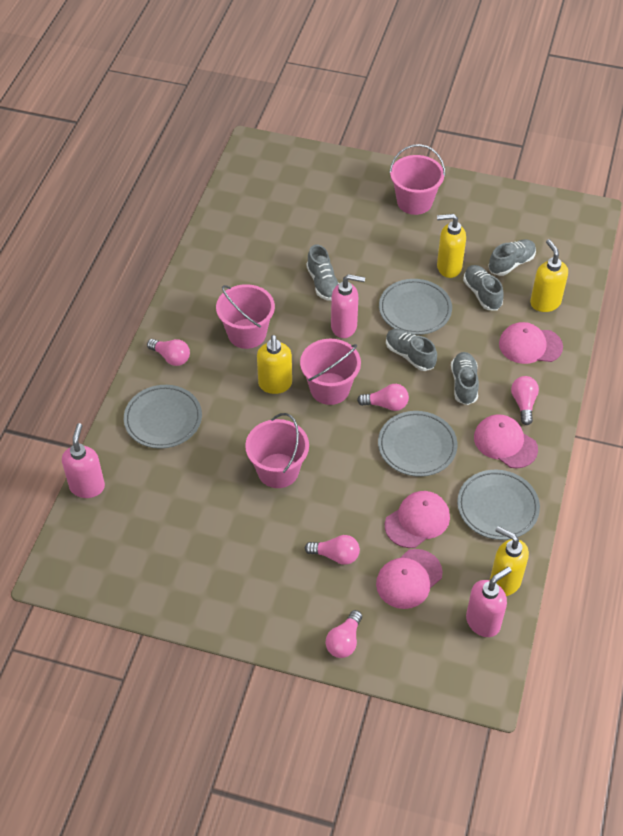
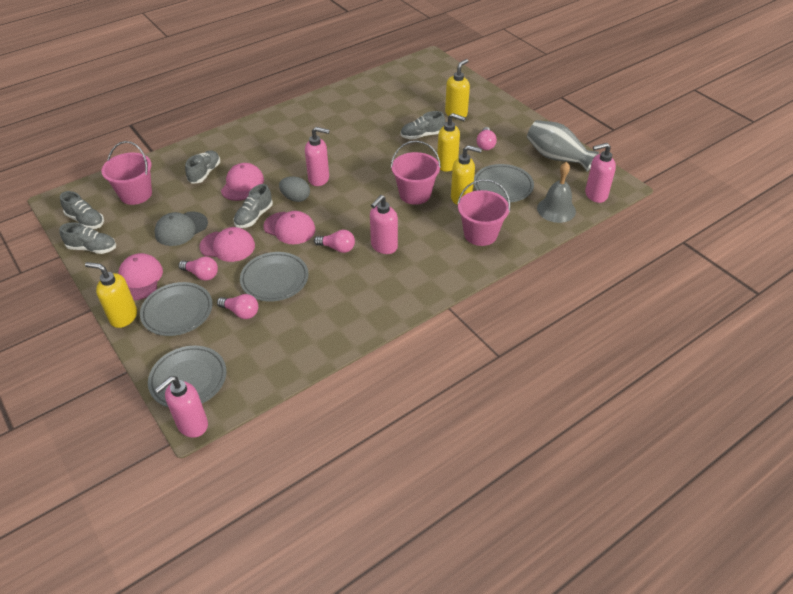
grey bell: 0 -> 1
grey cap: 0 -> 1
grey egg: 0 -> 1
grey vase: 0 -> 1
pink bucket: 4 -> 3
pink light bulb: 5 -> 4
pink soap dispenser: 3 -> 4

